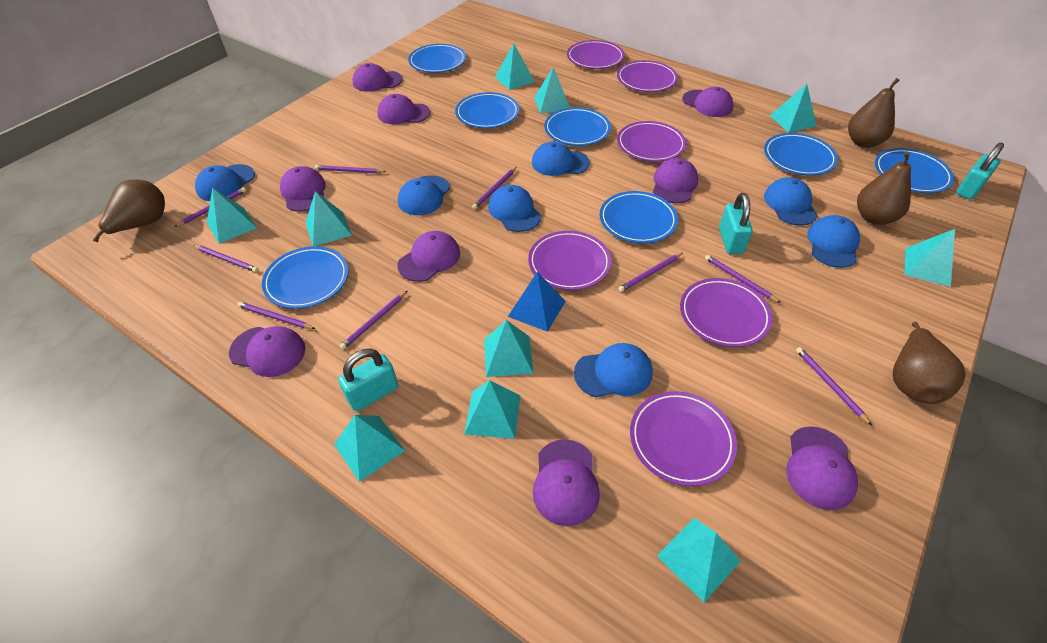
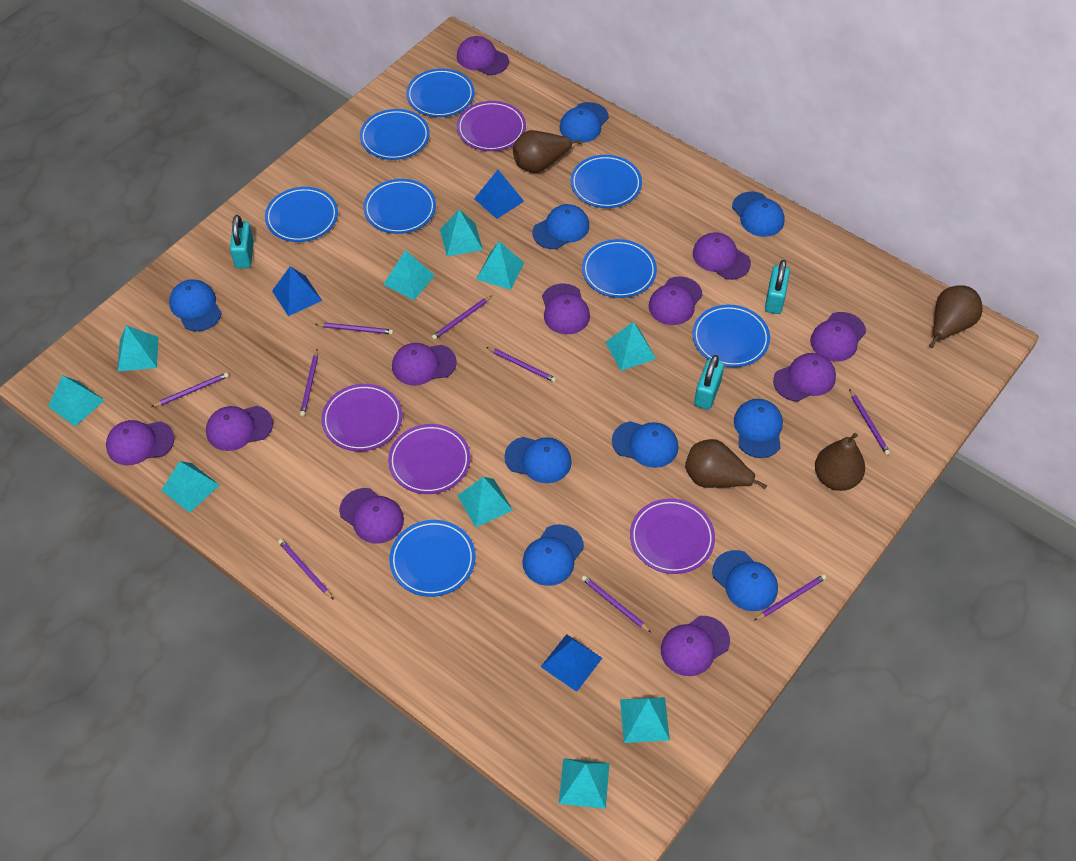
blue cap: 7 -> 9
blue plate: 7 -> 8
blue pyramid: 1 -> 3
purple cap: 9 -> 11
purple plate: 6 -> 4

